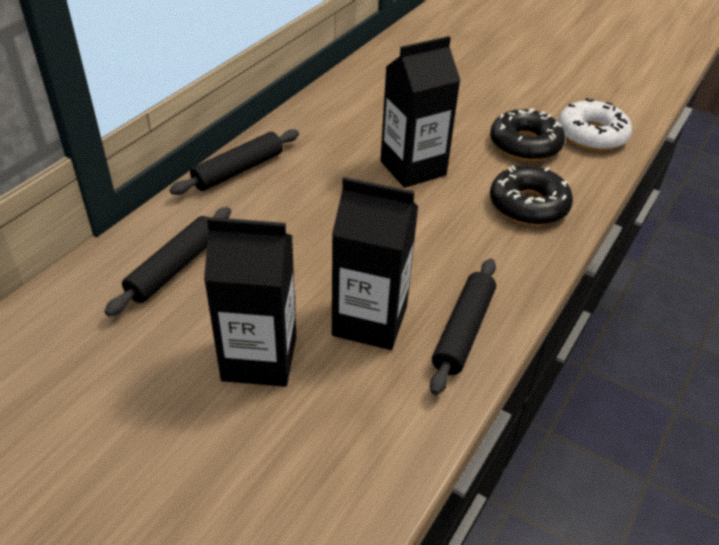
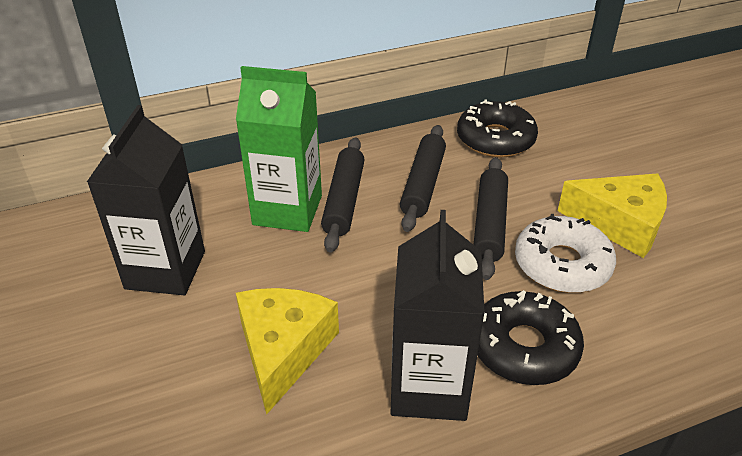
black carton: 3 -> 2
green carton: 0 -> 1
yellow cheese: 0 -> 2

